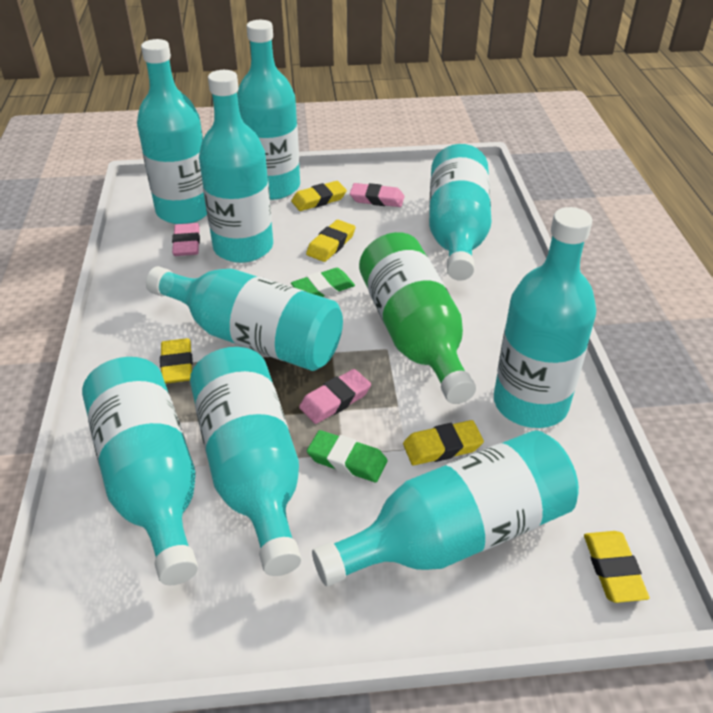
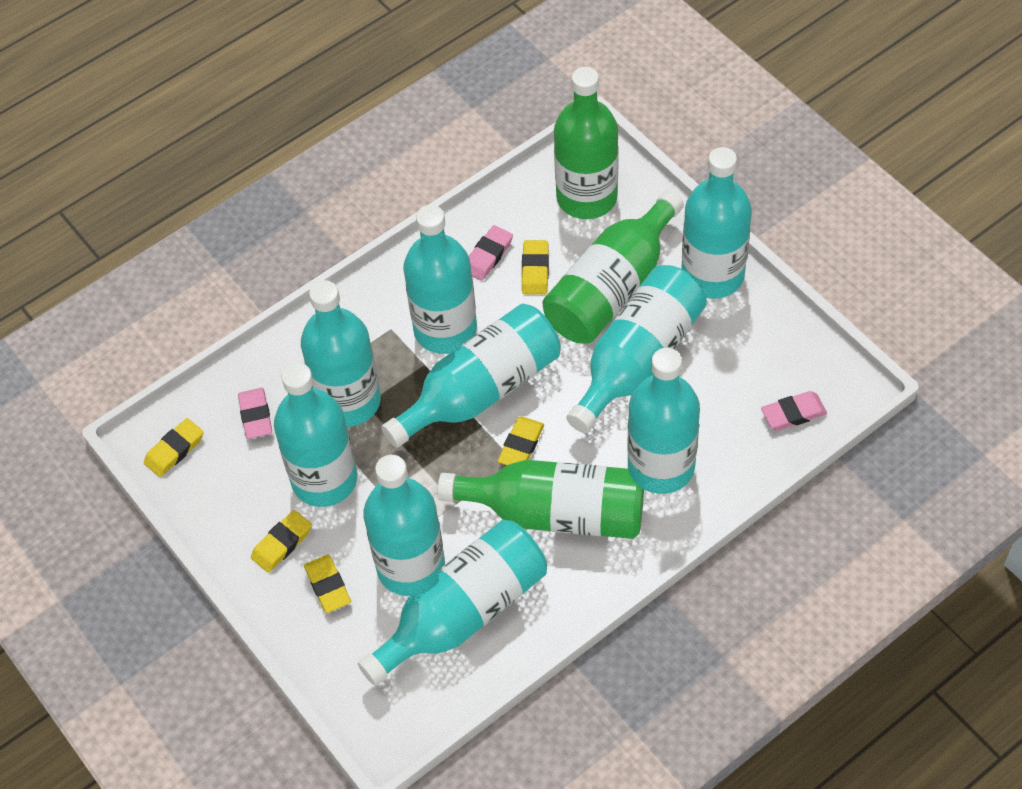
green bottle: 1 -> 3
green eraser: 2 -> 0

